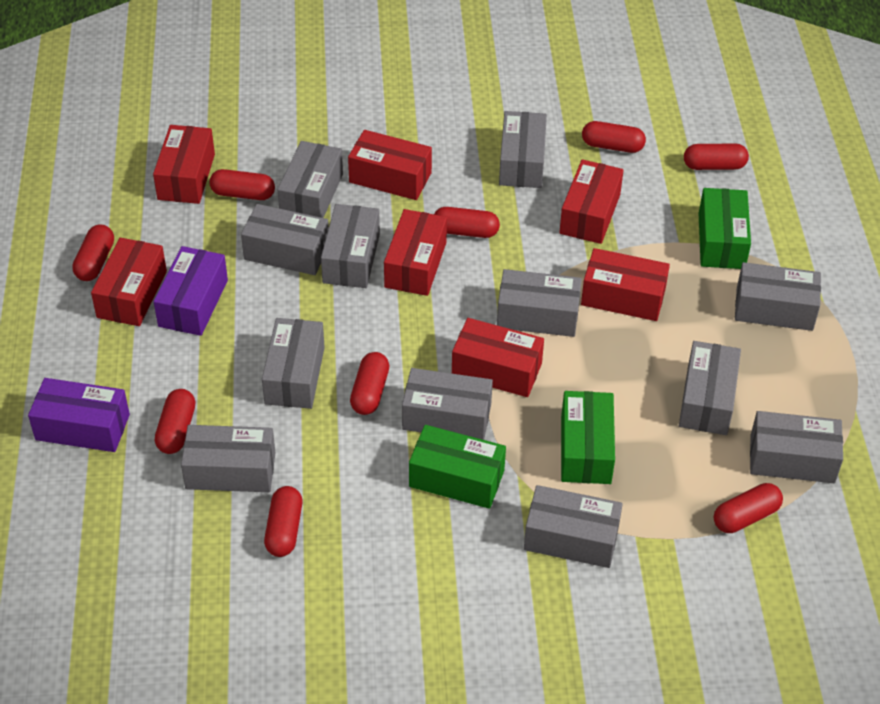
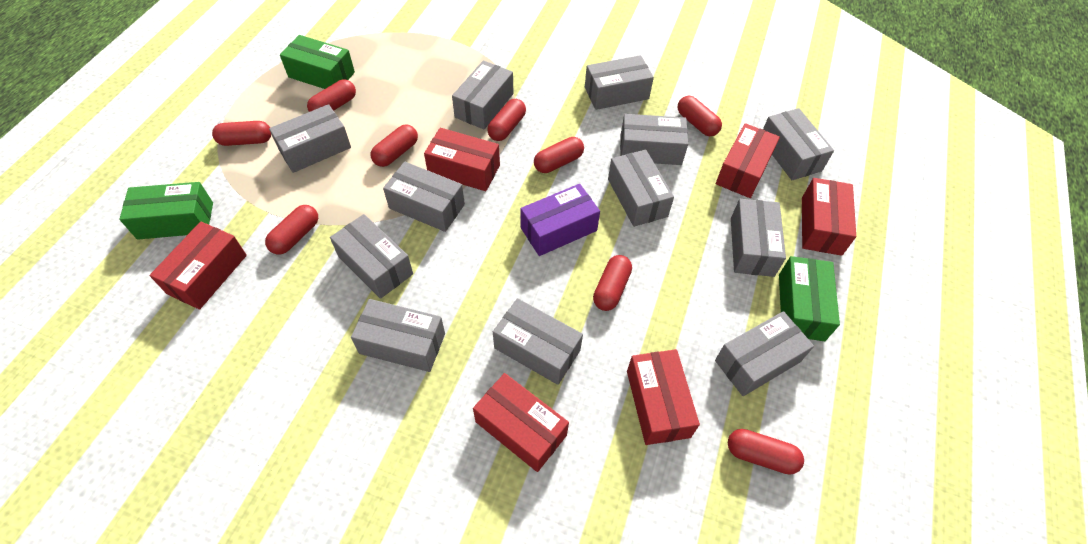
purple box: 2 -> 1
red box: 7 -> 6

